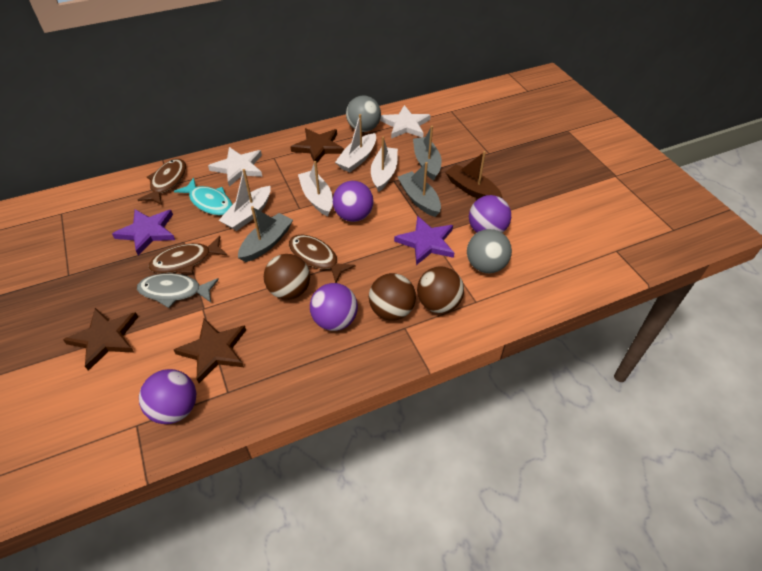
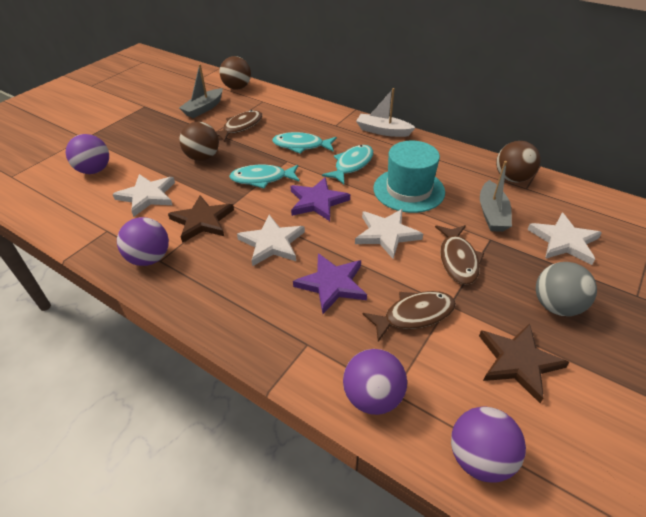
brown boat: 1 -> 0
brown star: 3 -> 2
grey ball: 2 -> 1
grey boat: 3 -> 2
grey fish: 1 -> 0
turquoise fish: 1 -> 3
turquoise hat: 0 -> 1
white boat: 4 -> 1
white star: 2 -> 4

